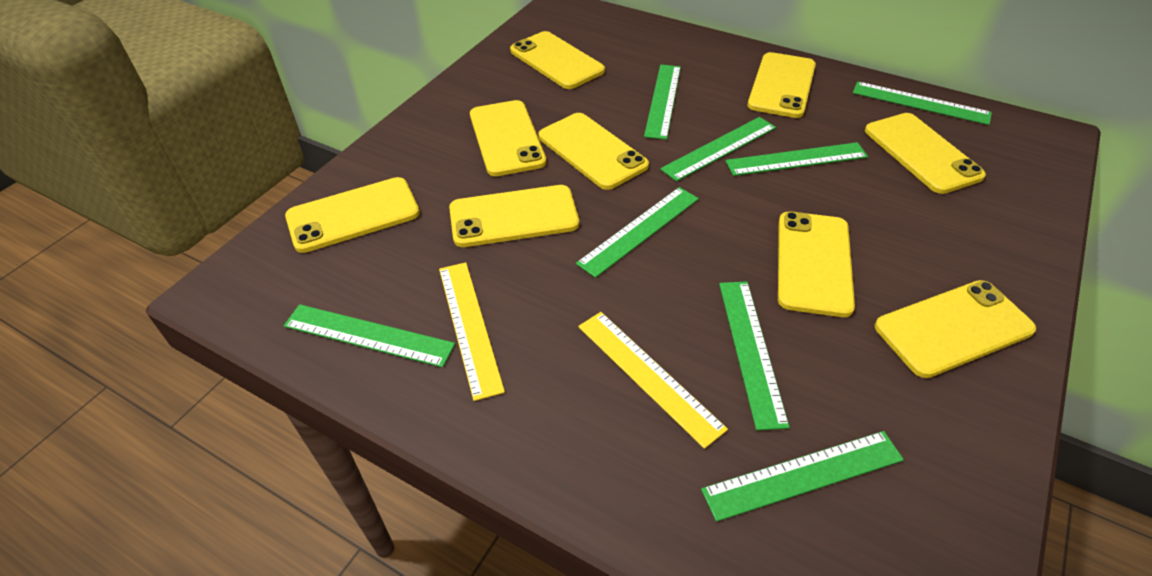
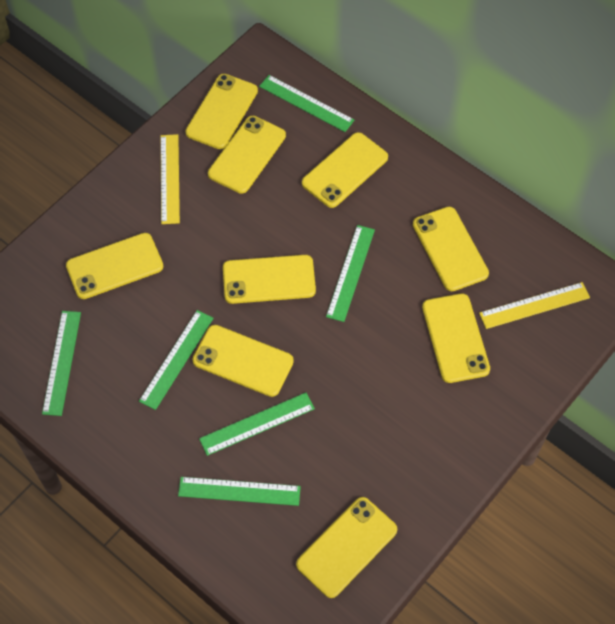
green ruler: 8 -> 6

